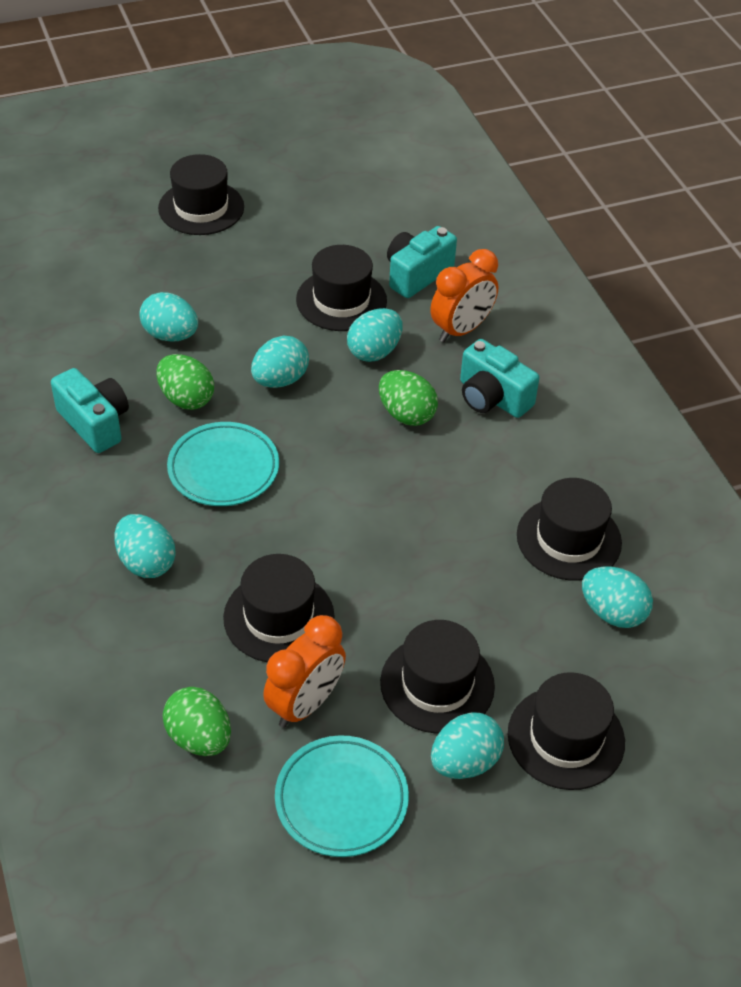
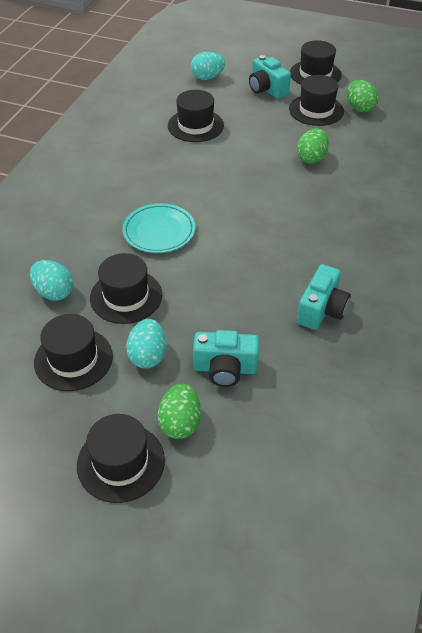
orange clock: 2 -> 0
turquoise egg: 6 -> 3
turquoise plate: 2 -> 1

